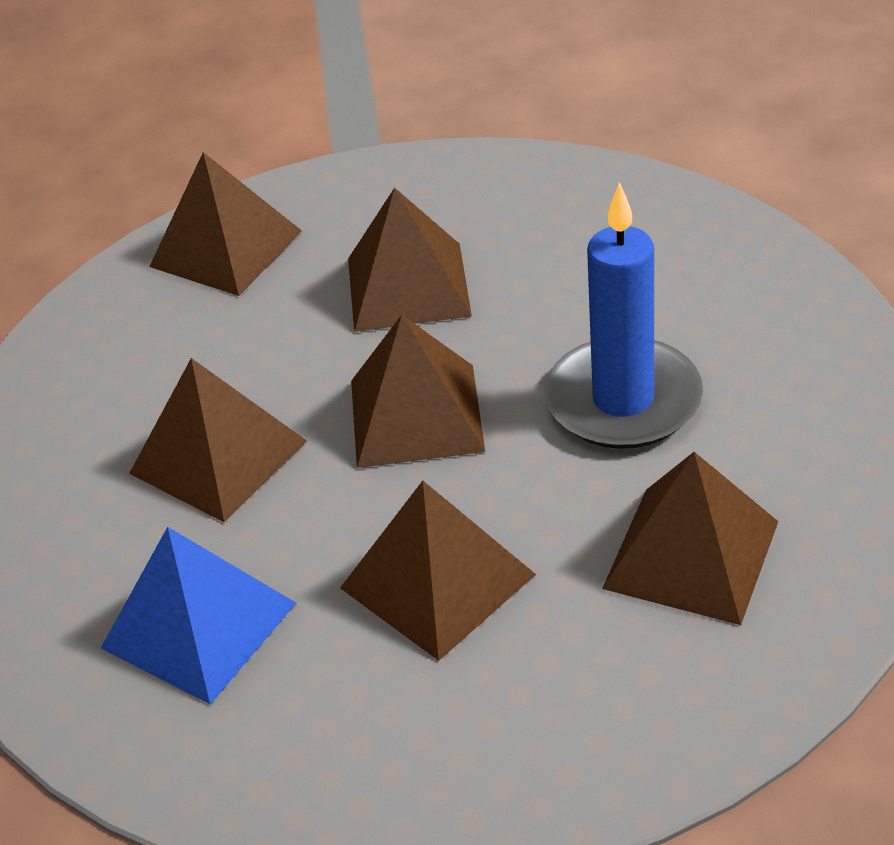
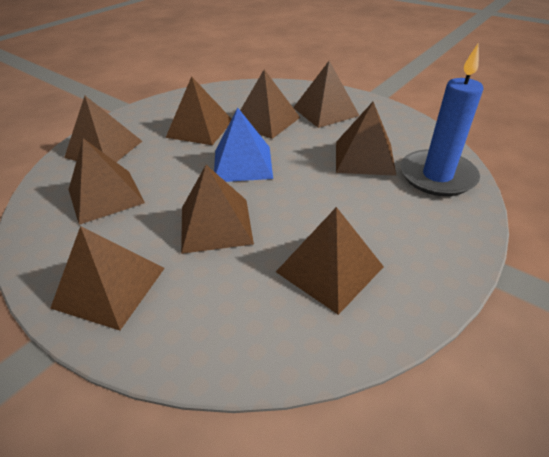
brown pyramid: 6 -> 9

